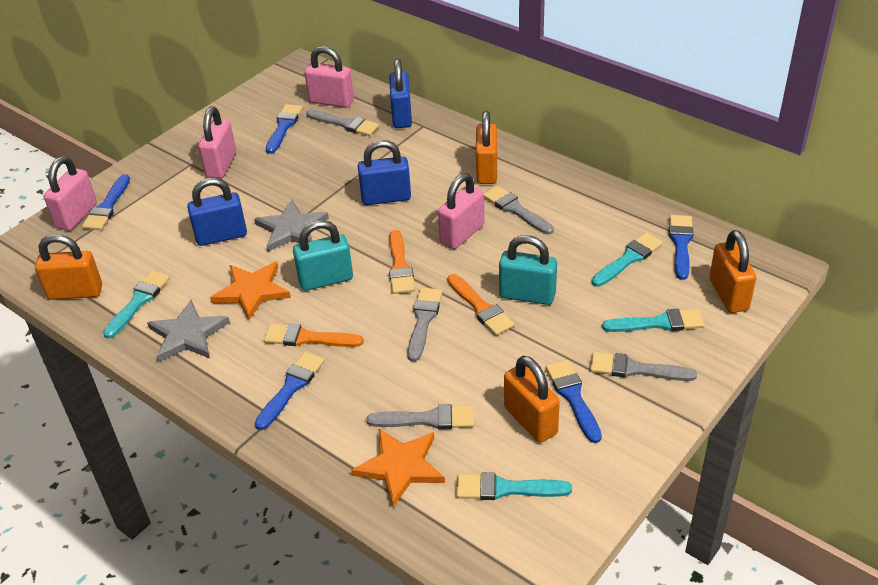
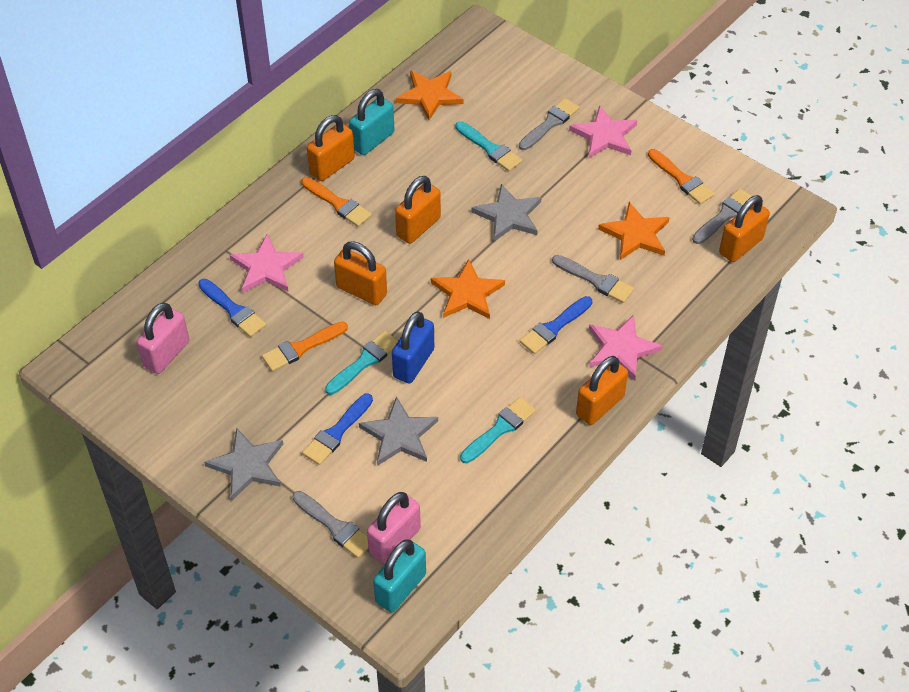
blue brush: 5 -> 3
blue padlock: 3 -> 1
grey brush: 5 -> 4
grey star: 2 -> 3
orange padlock: 4 -> 5
orange star: 2 -> 3
pink padlock: 4 -> 2
pink star: 0 -> 3
turquoise brush: 4 -> 3

